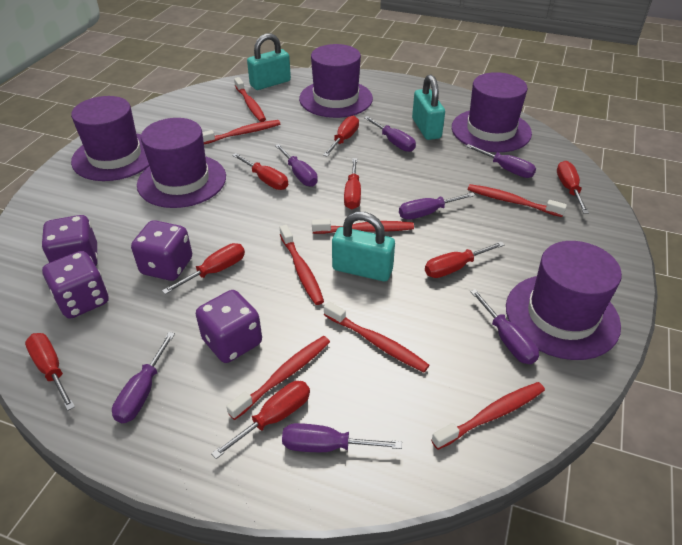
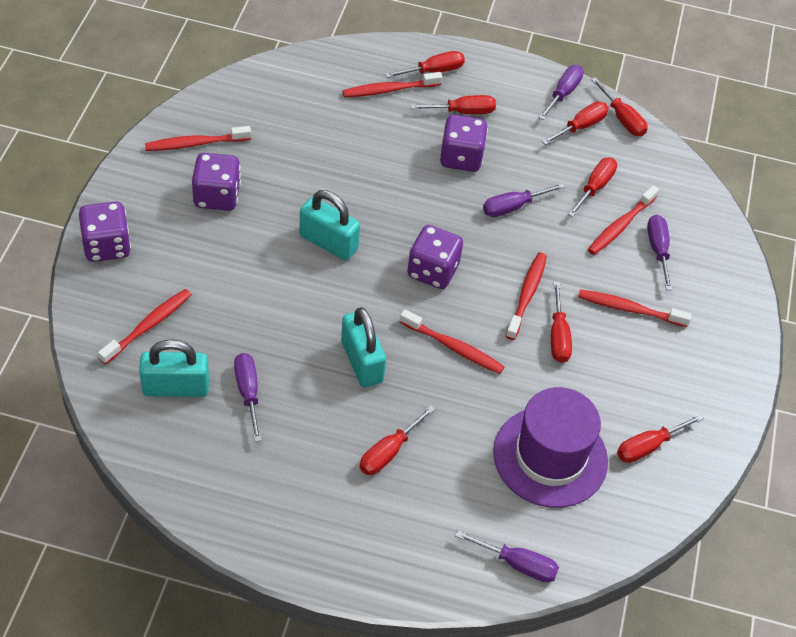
purple hat: 5 -> 1
purple screwdriver: 7 -> 5
red toothbrush: 8 -> 7

